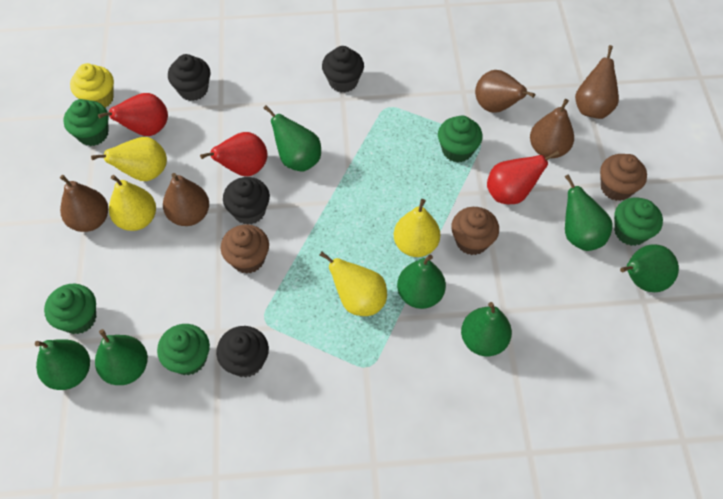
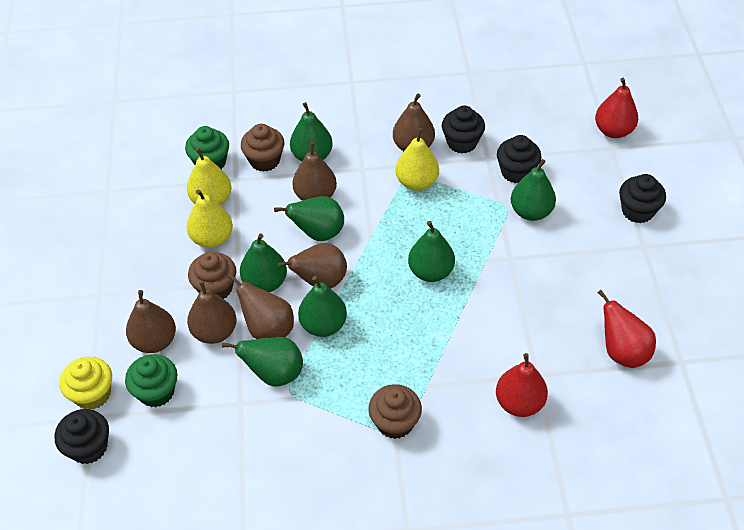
brown pear: 5 -> 6
green cupcake: 5 -> 2
yellow pear: 4 -> 3

